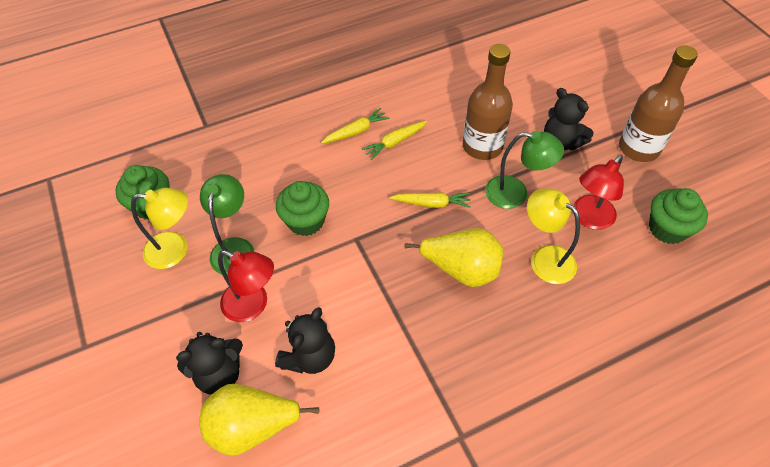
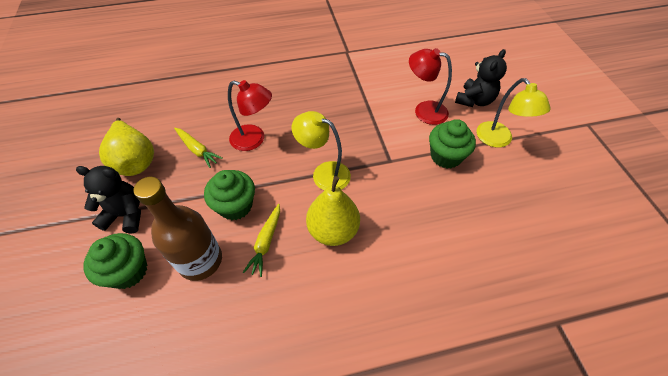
black teddy bear: 3 -> 2
brown bottle: 2 -> 1
green lamp: 2 -> 0
yellow carrot: 3 -> 2

